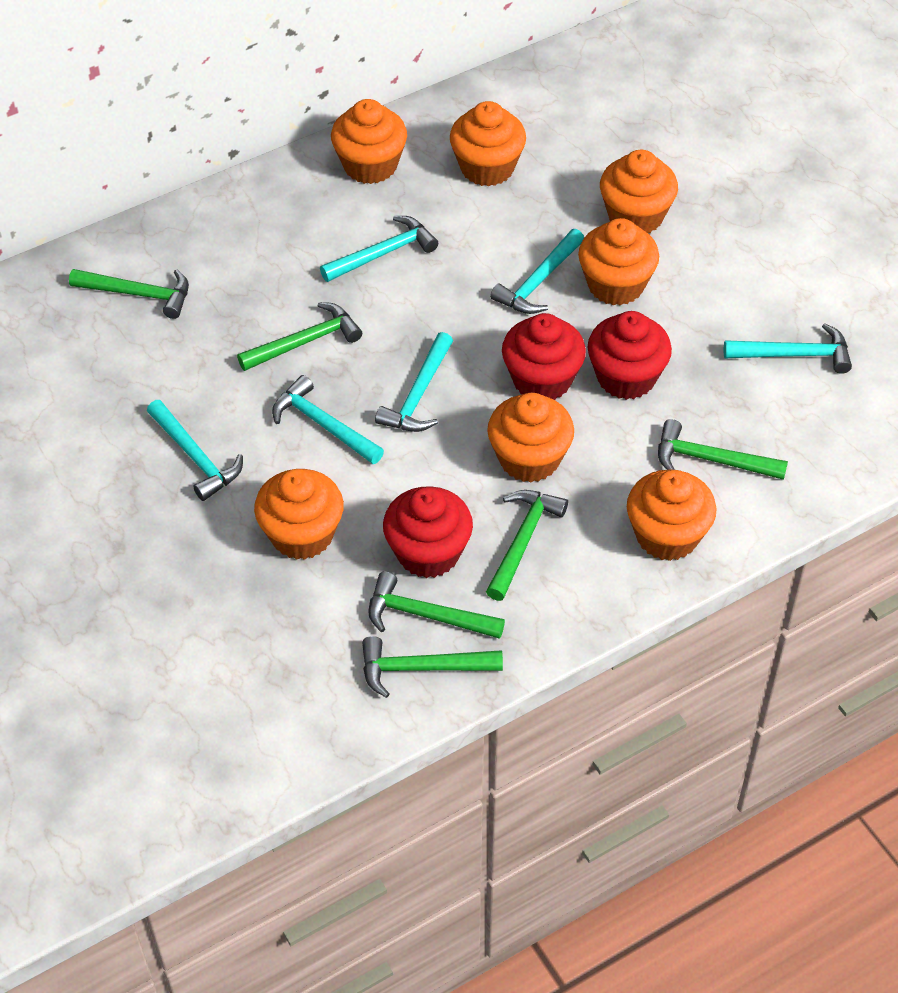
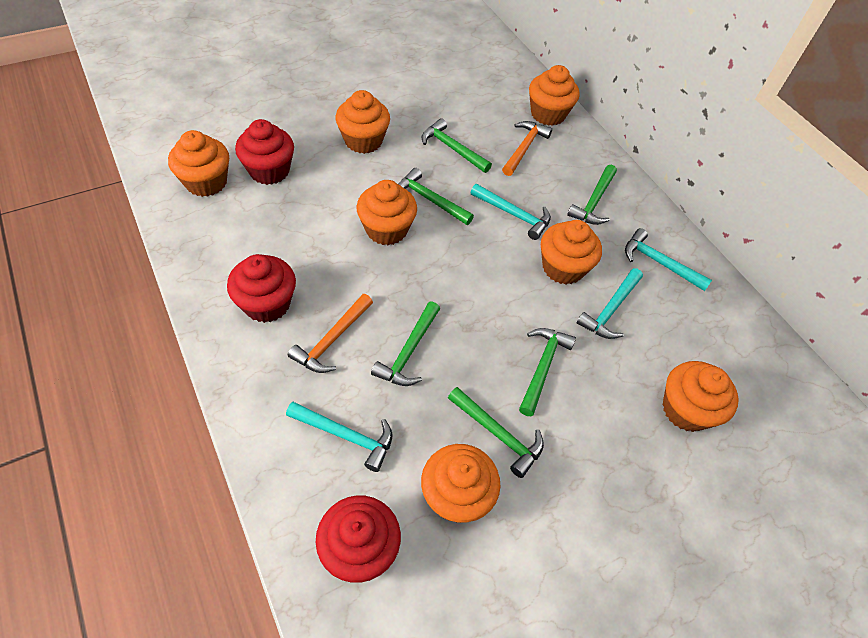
orange hammer: 0 -> 2
turquoise hammer: 6 -> 4

